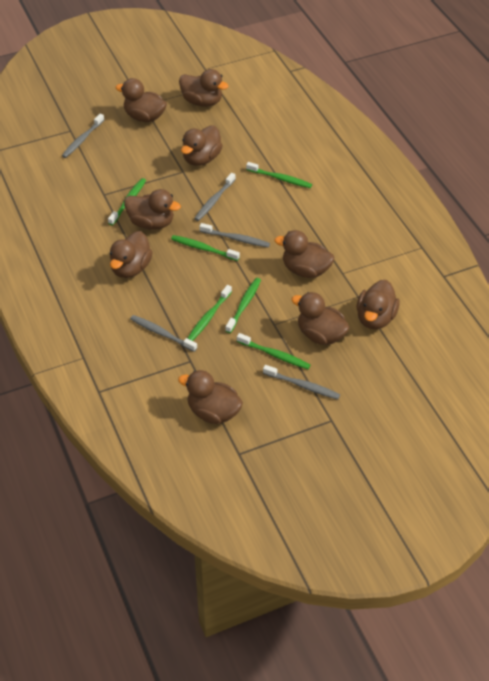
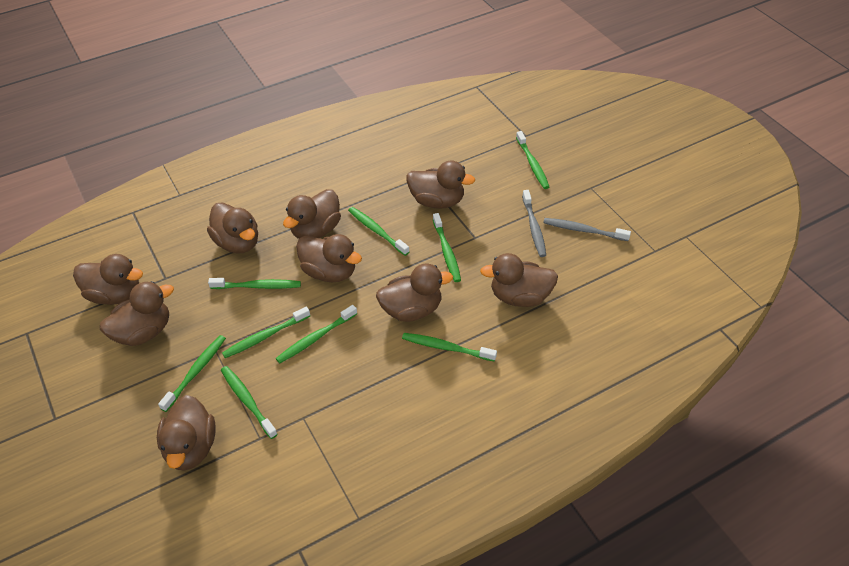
green toothbrush: 6 -> 9
grey toothbrush: 5 -> 2

